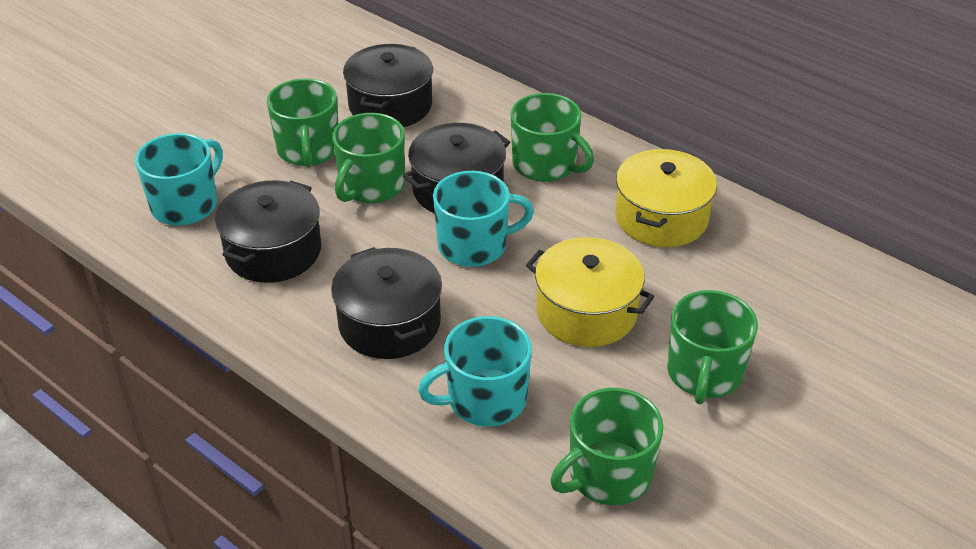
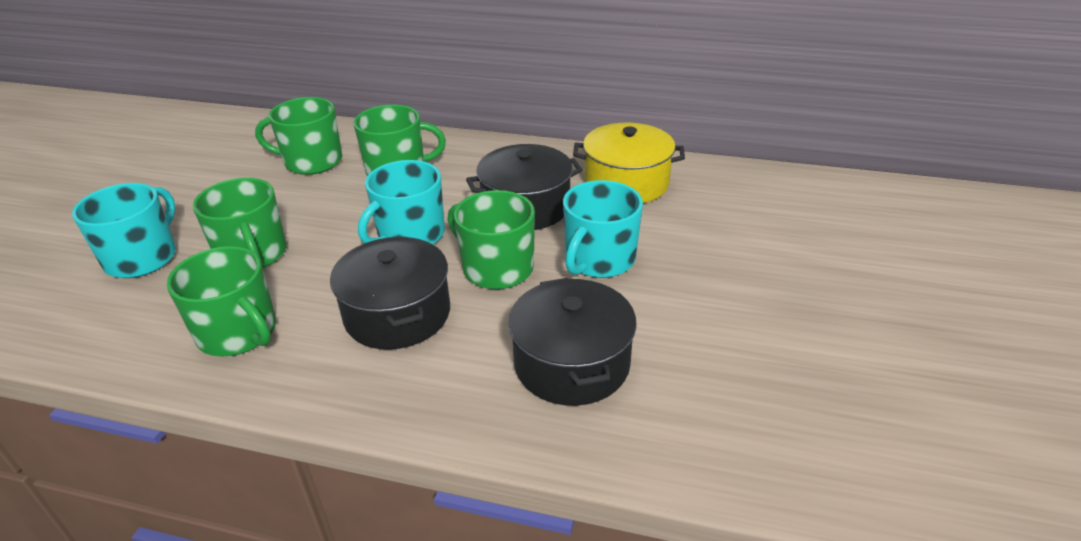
black pot: 4 -> 3
yellow pot: 2 -> 1

